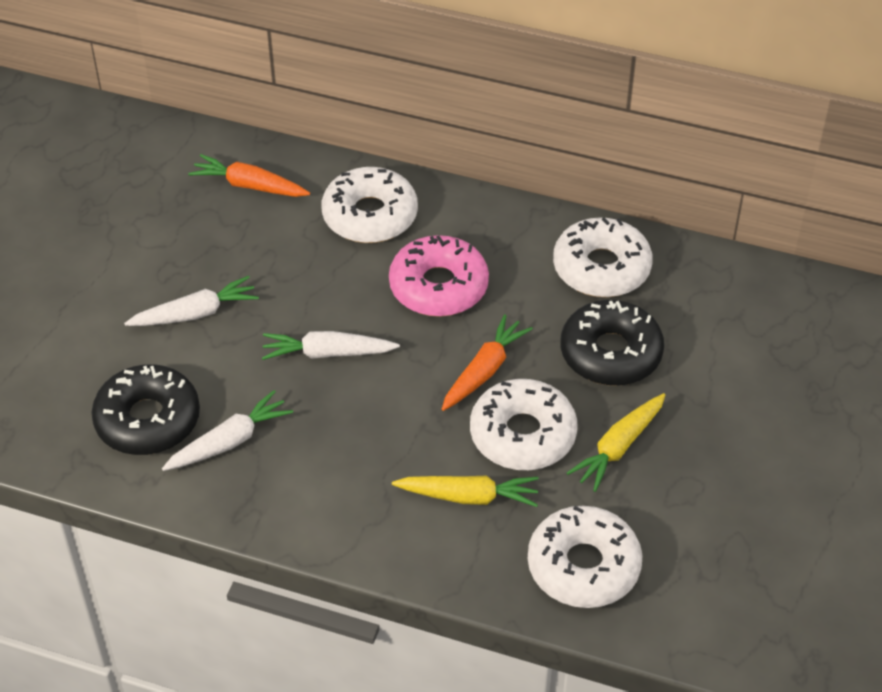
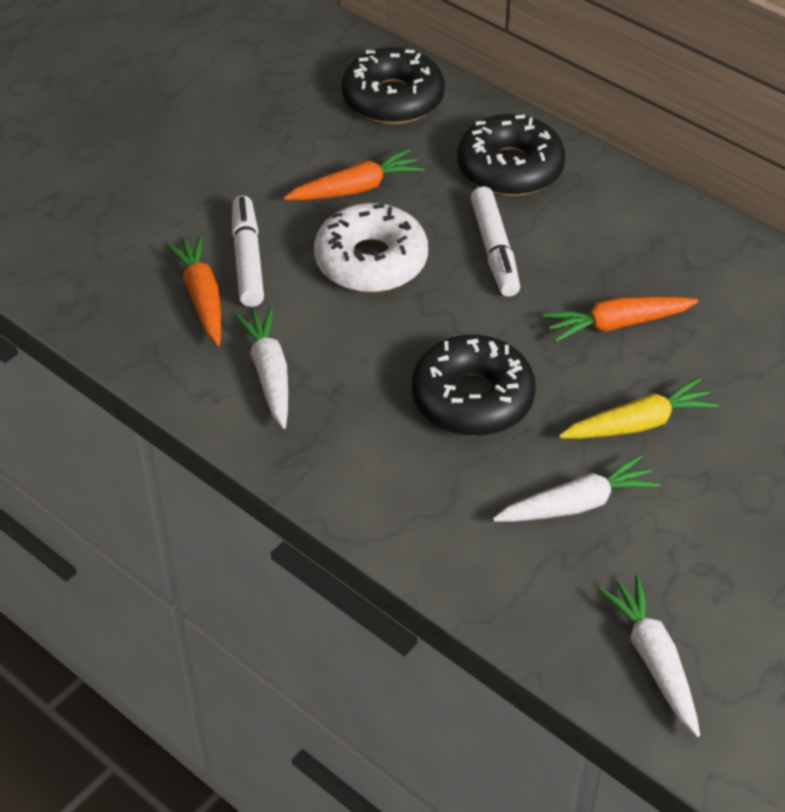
black donut: 2 -> 3
orange carrot: 2 -> 3
pink donut: 1 -> 0
white donut: 4 -> 1
white marker: 0 -> 2
yellow carrot: 2 -> 1

